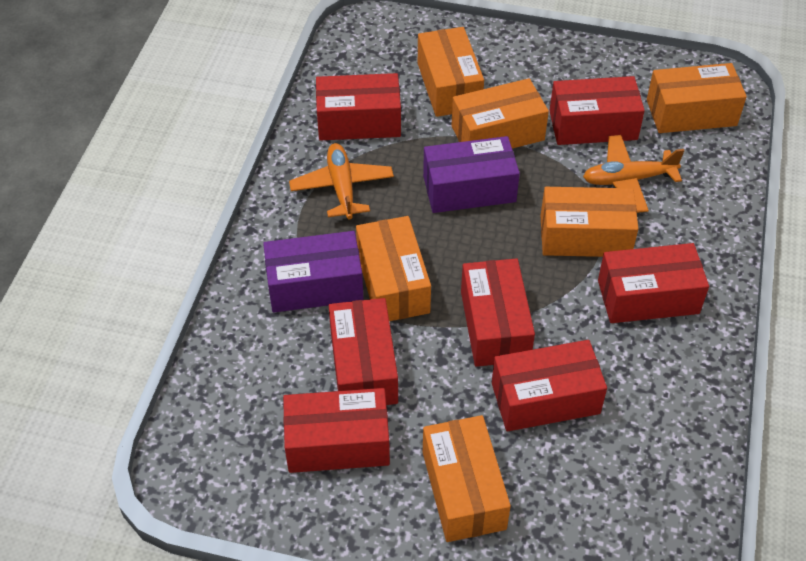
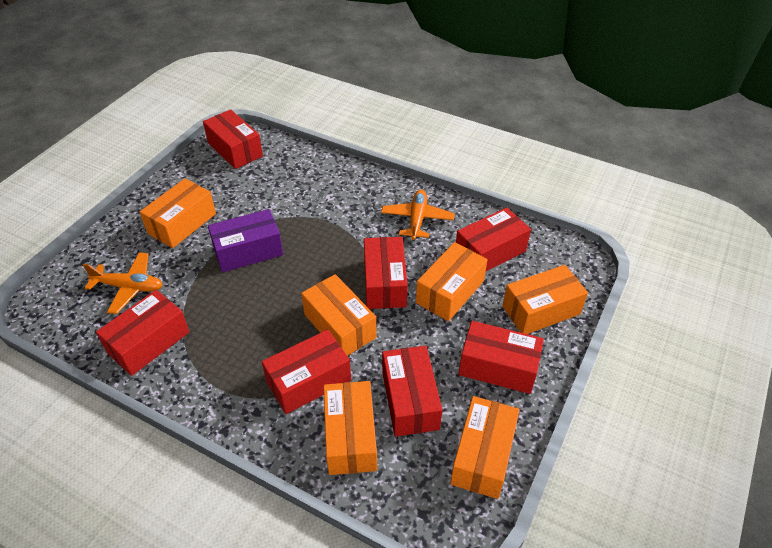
purple box: 2 -> 1

